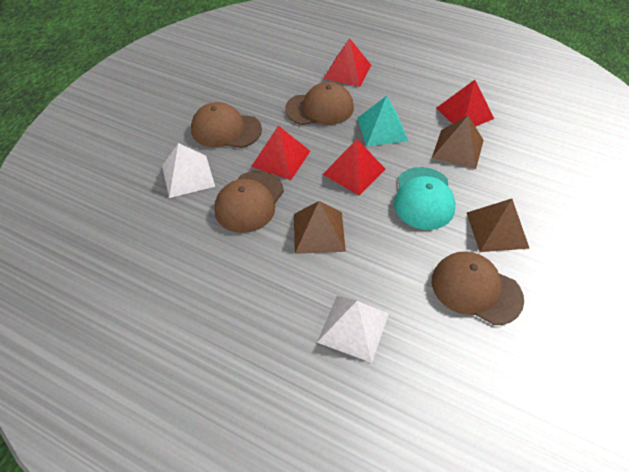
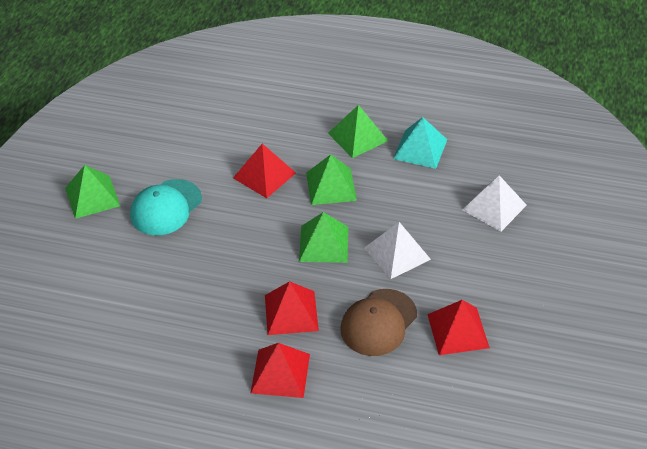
brown cap: 4 -> 1
brown pyramid: 3 -> 0
green pyramid: 0 -> 4

